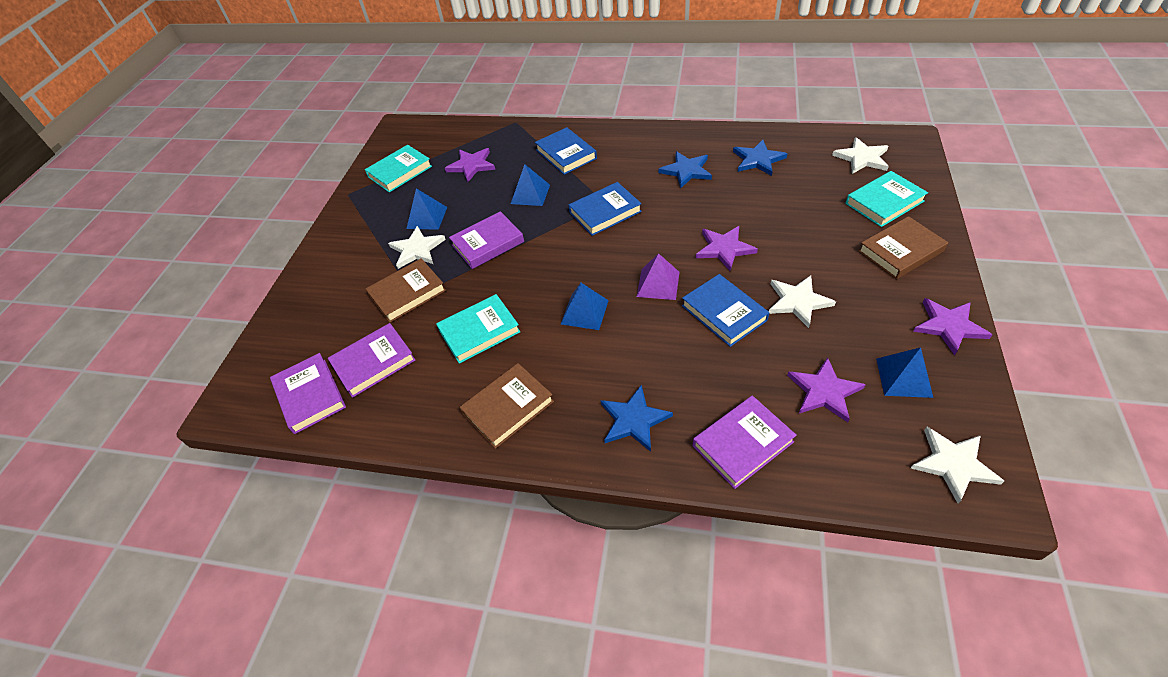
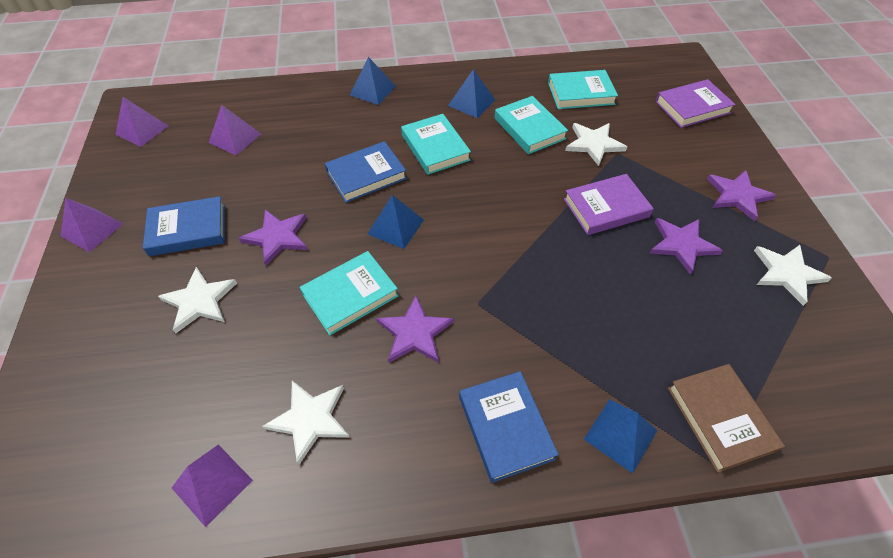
blue star: 3 -> 0
brown book: 3 -> 1
purple book: 4 -> 2
purple pyramid: 1 -> 4
turquoise book: 3 -> 4

